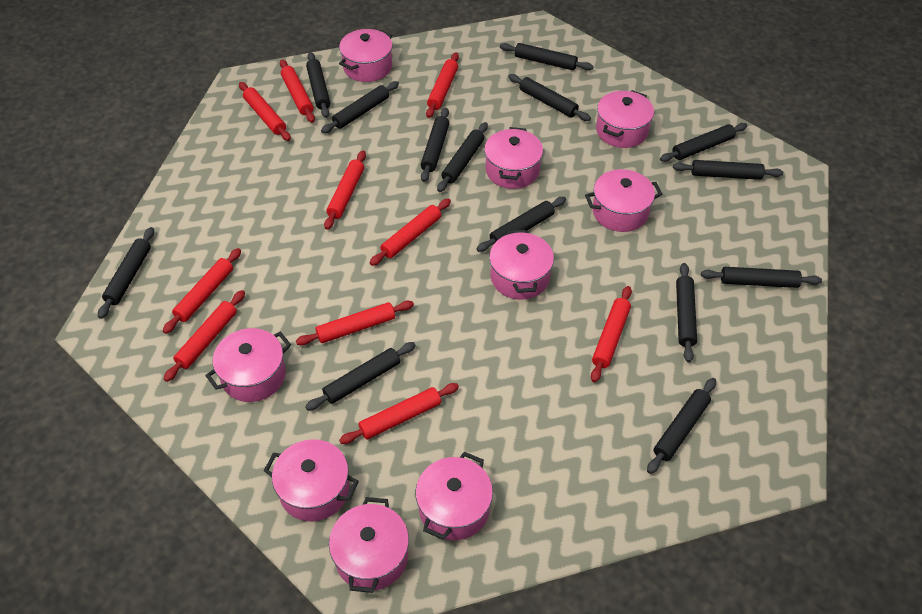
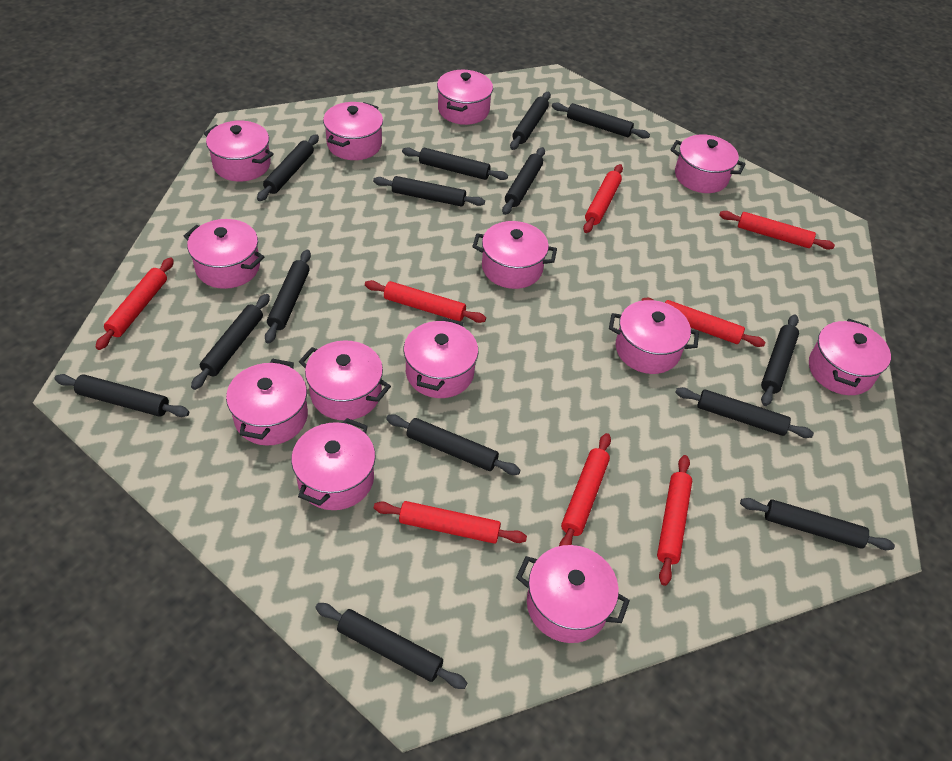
pink pot: 9 -> 13
red rolling pin: 10 -> 8

